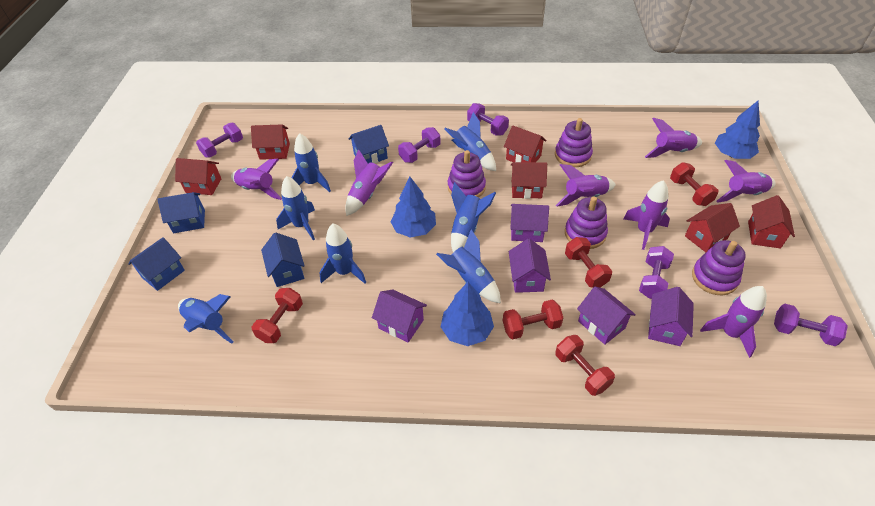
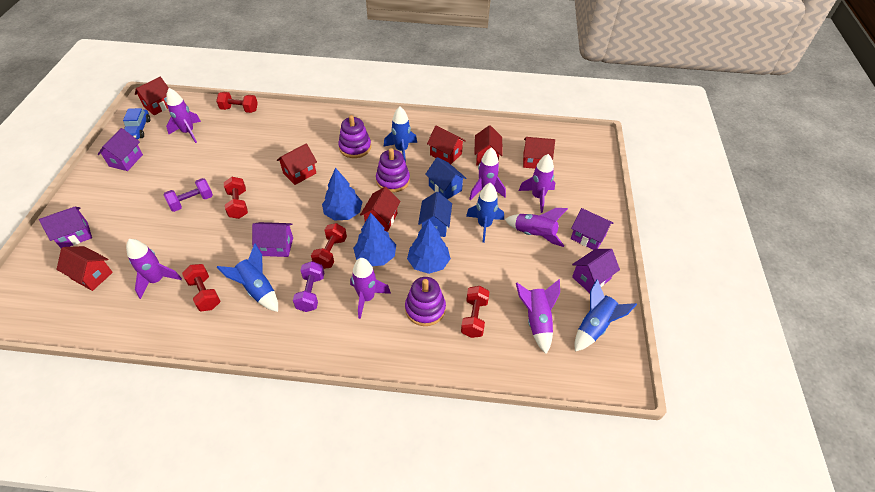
blue car: 0 -> 1
blue house: 4 -> 2
blue rocket: 7 -> 4
purple dumbbell: 5 -> 2
purple stacking toy: 4 -> 3
red house: 6 -> 7

